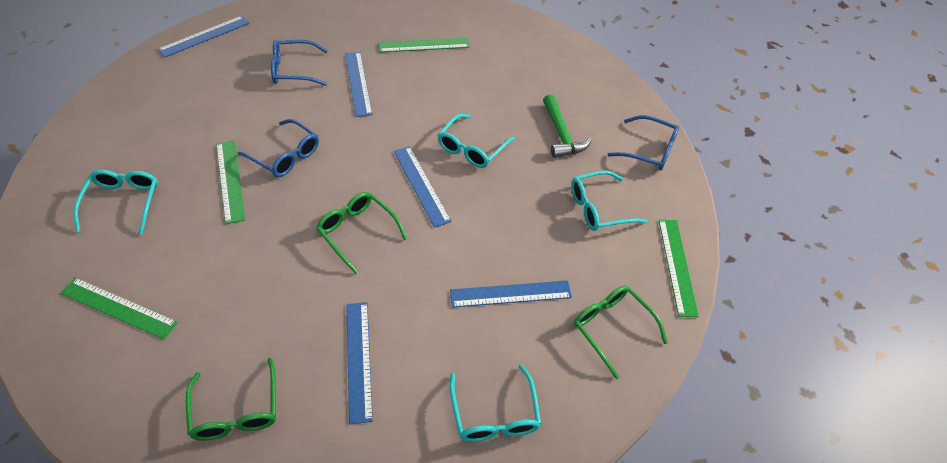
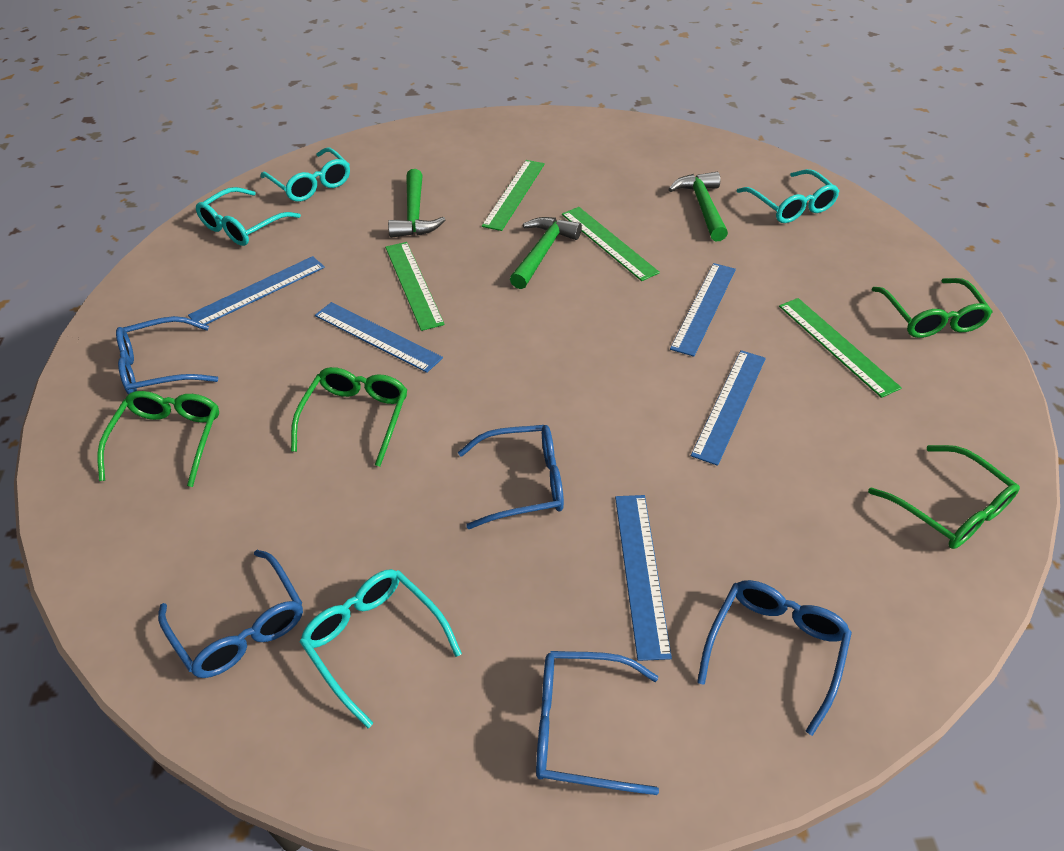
blue glasses: 3 -> 5
green glasses: 3 -> 4
green hammer: 1 -> 3

